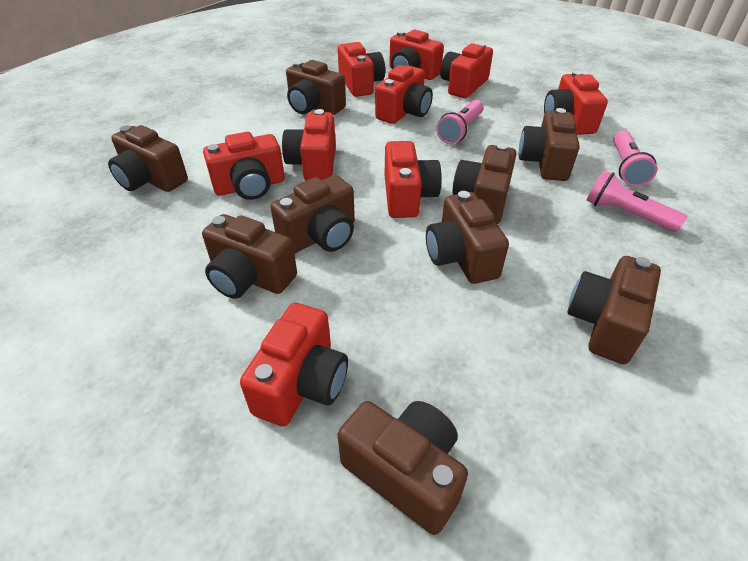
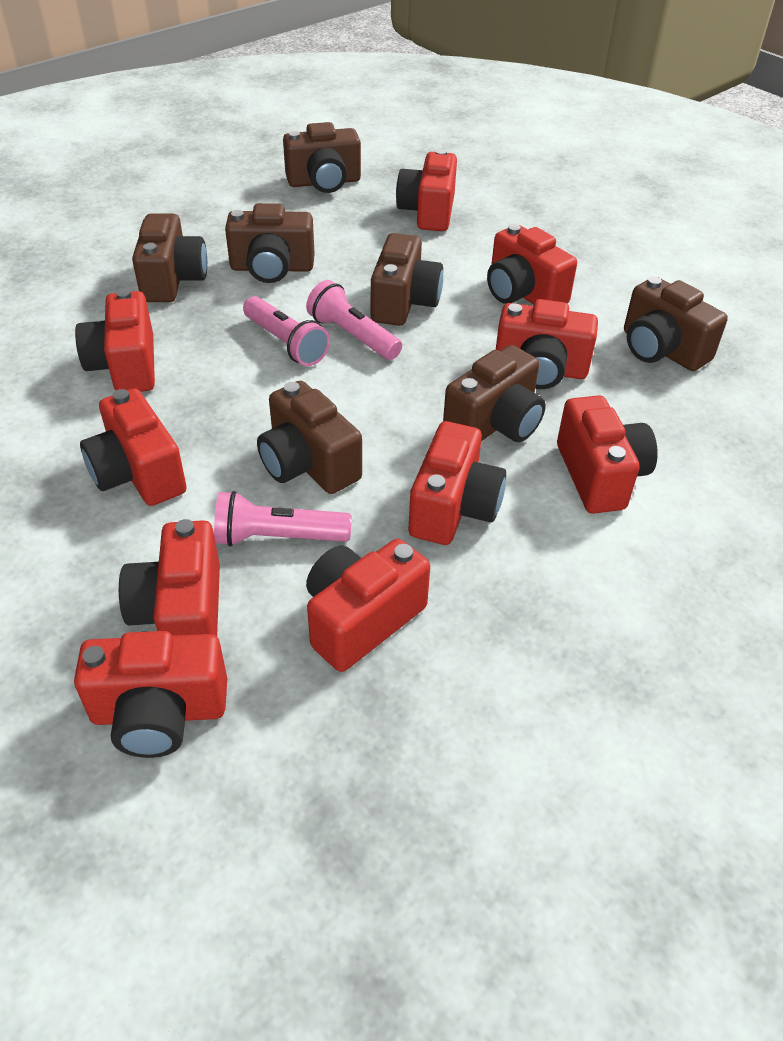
brown camera: 9 -> 7
red camera: 9 -> 10

